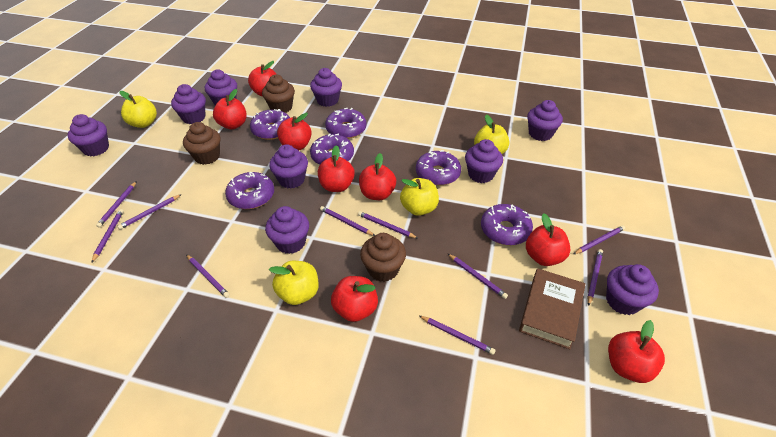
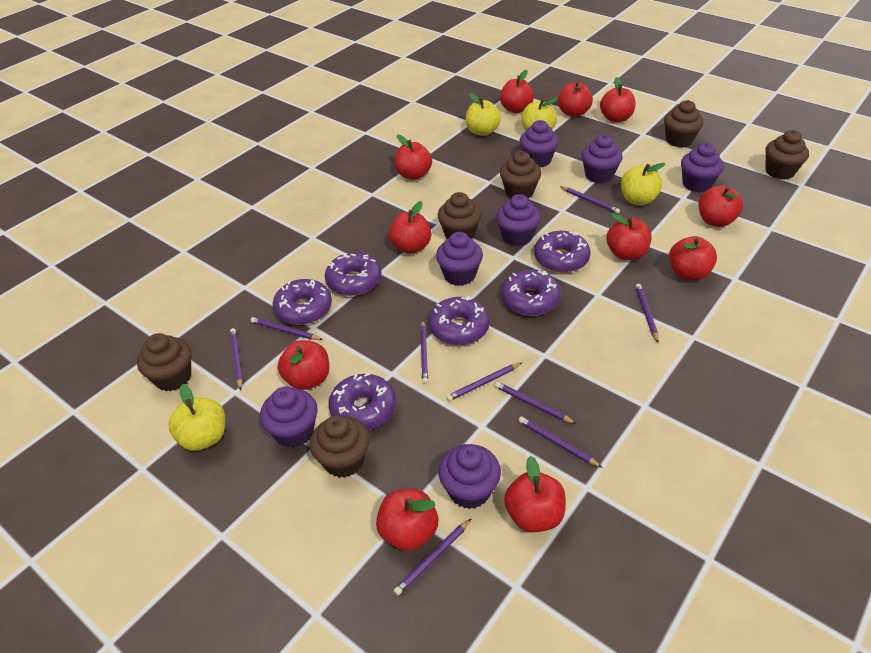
brown book: 1 -> 0
brown cupcake: 3 -> 6
purple cupcake: 9 -> 7
purple pencil: 10 -> 9
red apple: 8 -> 11

